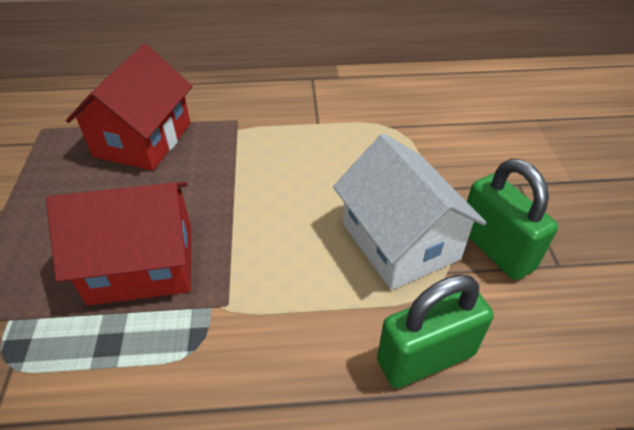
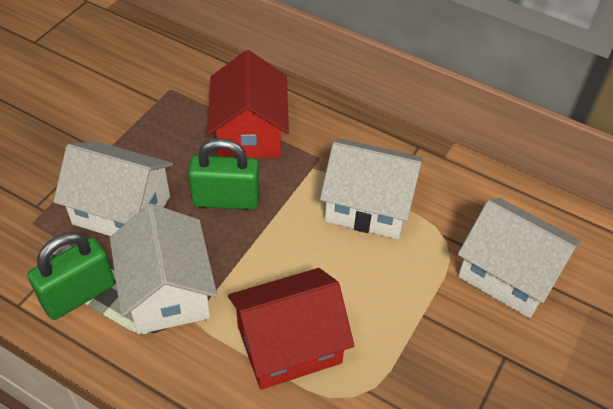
white house: 1 -> 4

